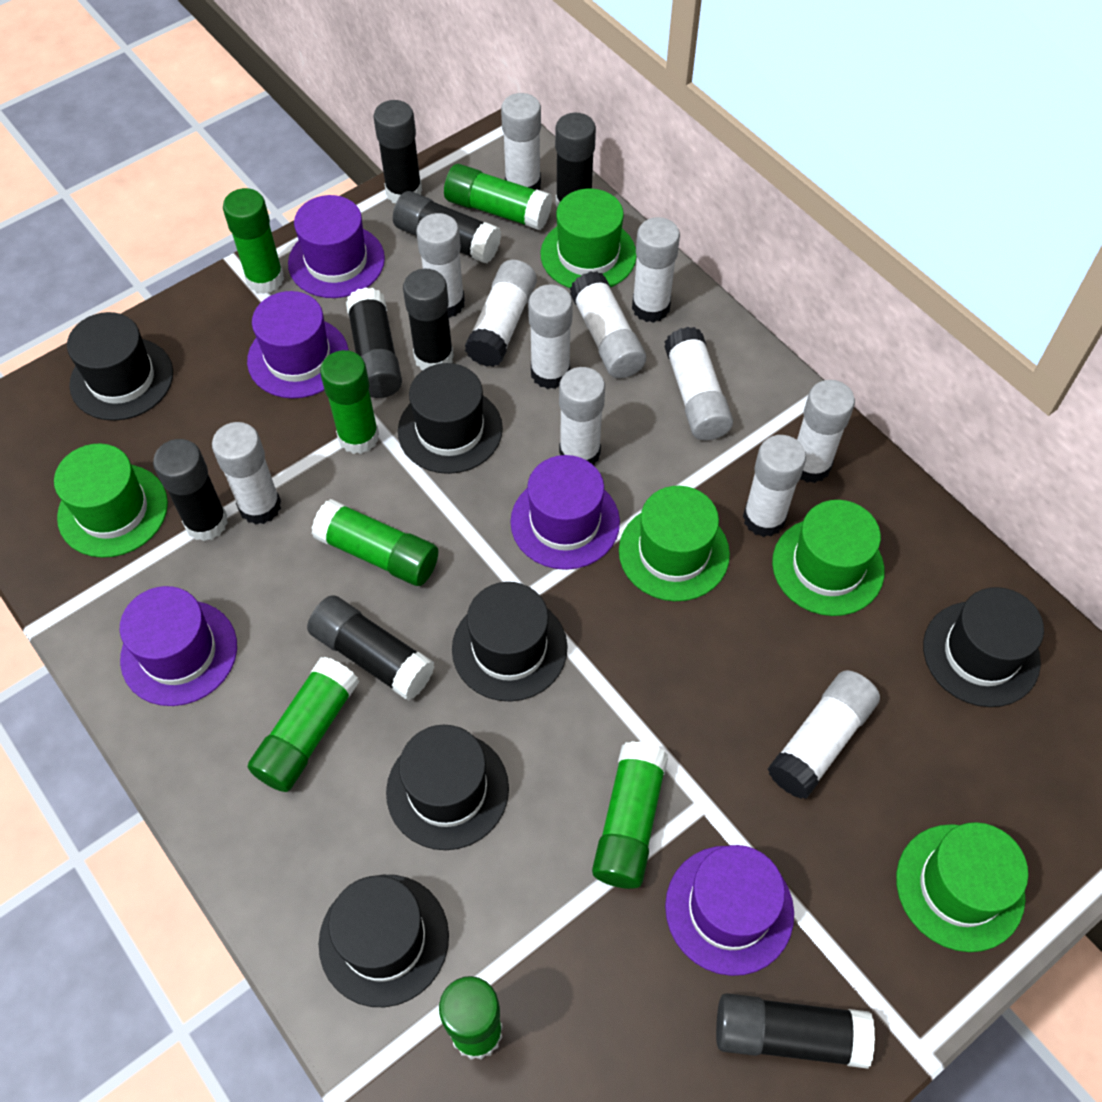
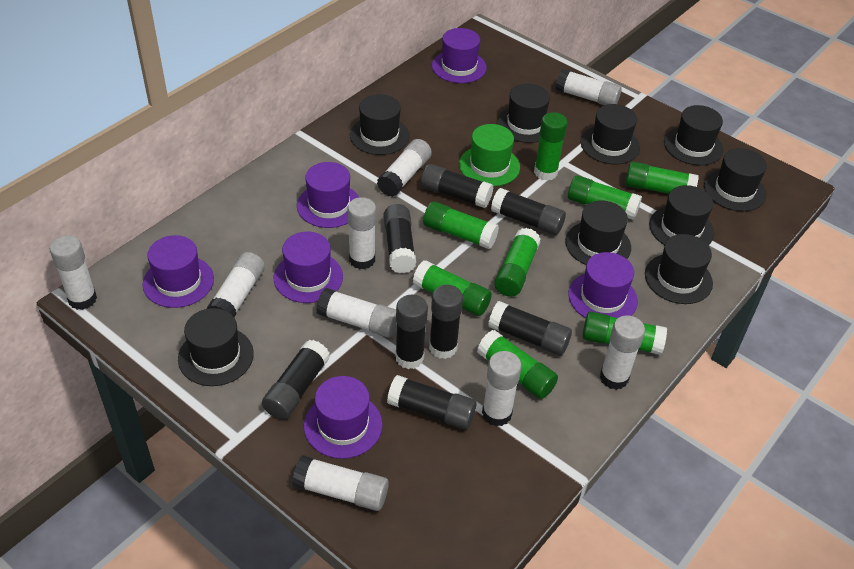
black hat: 6 -> 9
green glue stick: 7 -> 8
green hat: 5 -> 1
purple hat: 5 -> 6
white glue stick: 12 -> 9

